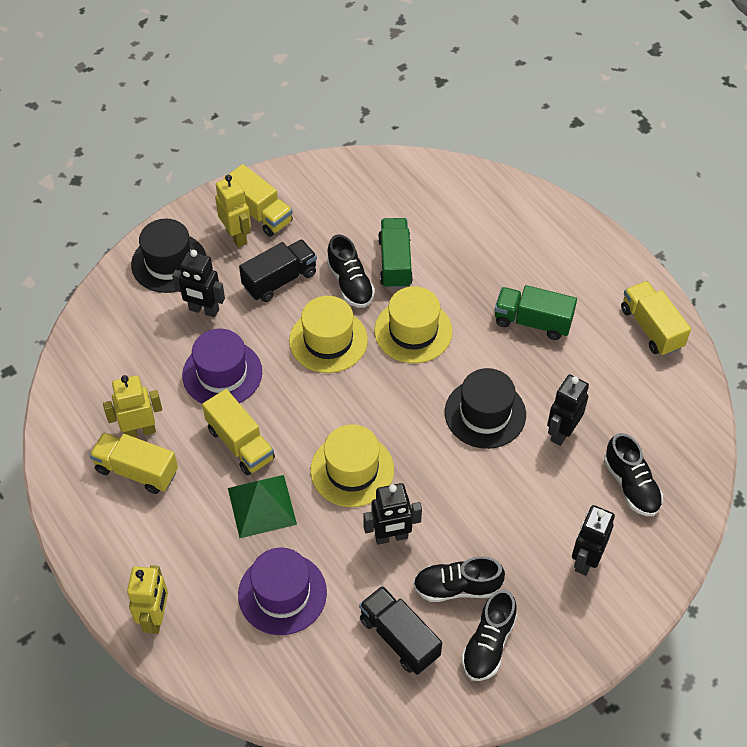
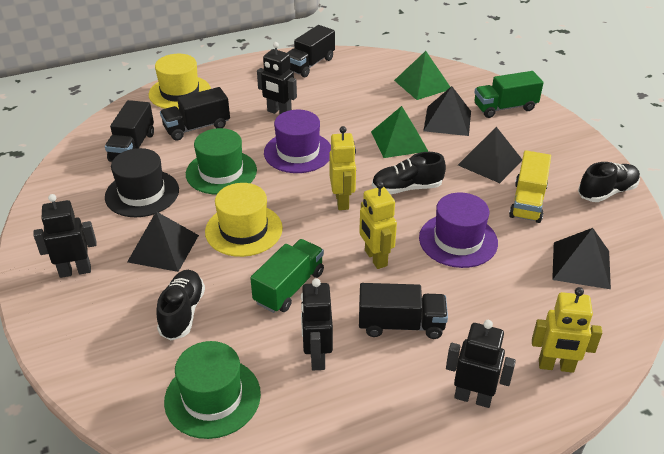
black hat: 2 -> 1
black pyramid: 0 -> 4
black shoe: 4 -> 3
black truck: 2 -> 4
green hat: 0 -> 2
green pyramid: 1 -> 2
yellow hat: 3 -> 2
yellow truck: 4 -> 1

